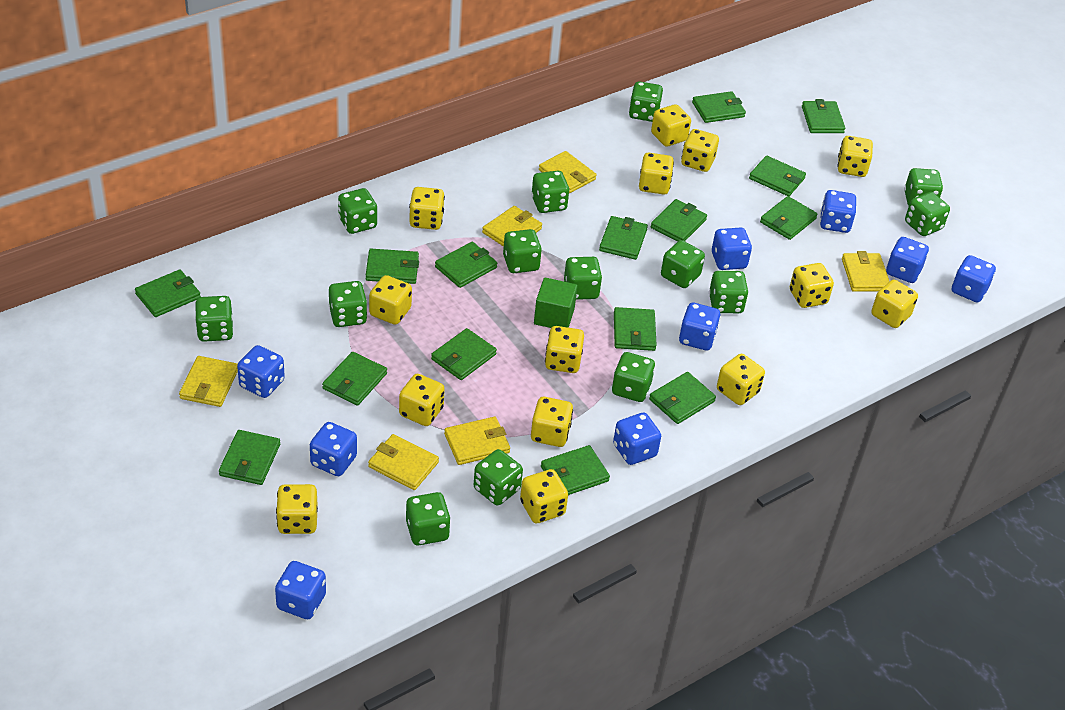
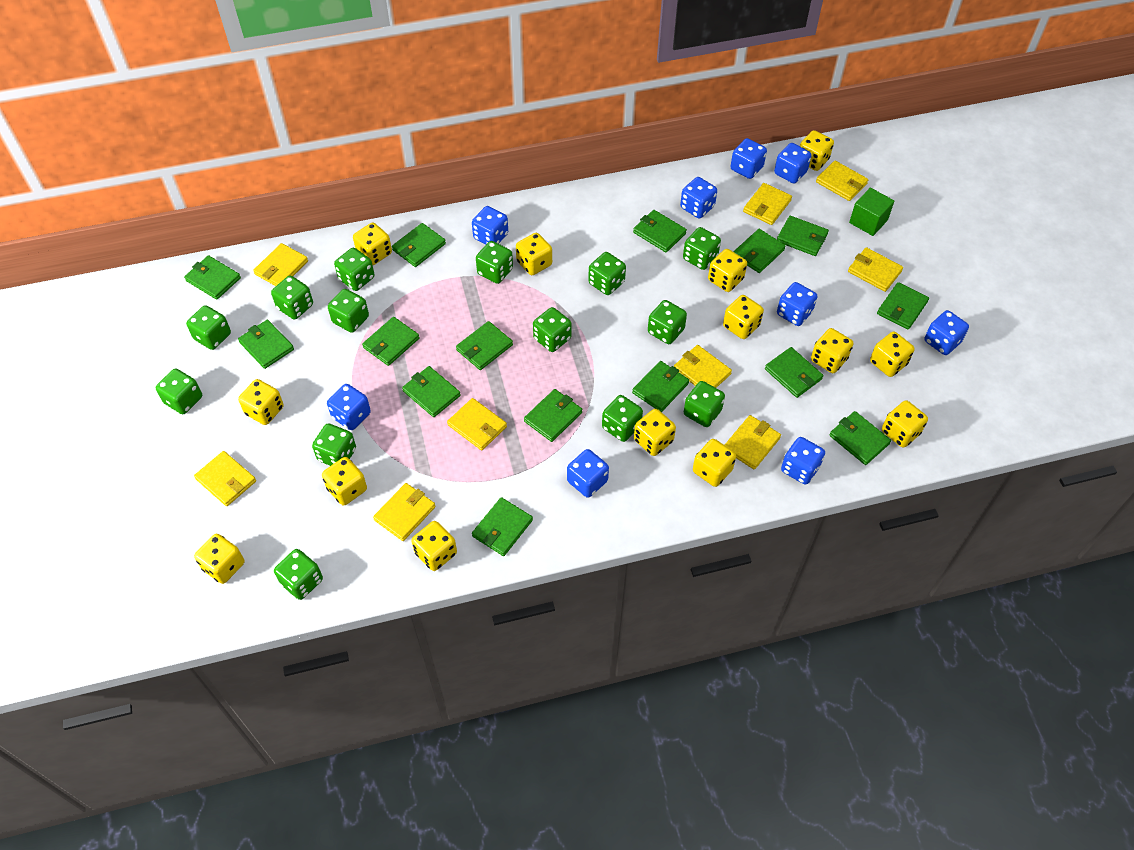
yellow wallet: 6 -> 9

